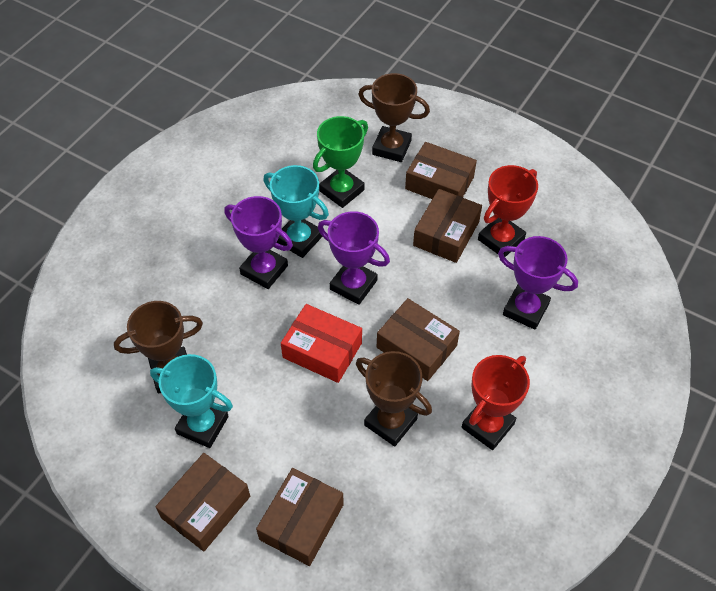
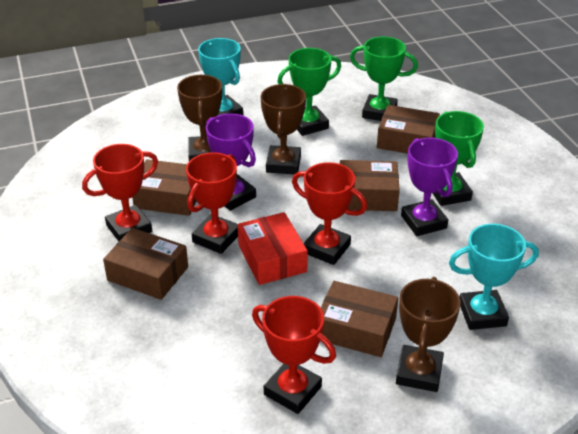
green trophy: 1 -> 3
purple trophy: 3 -> 2
red trophy: 2 -> 4

